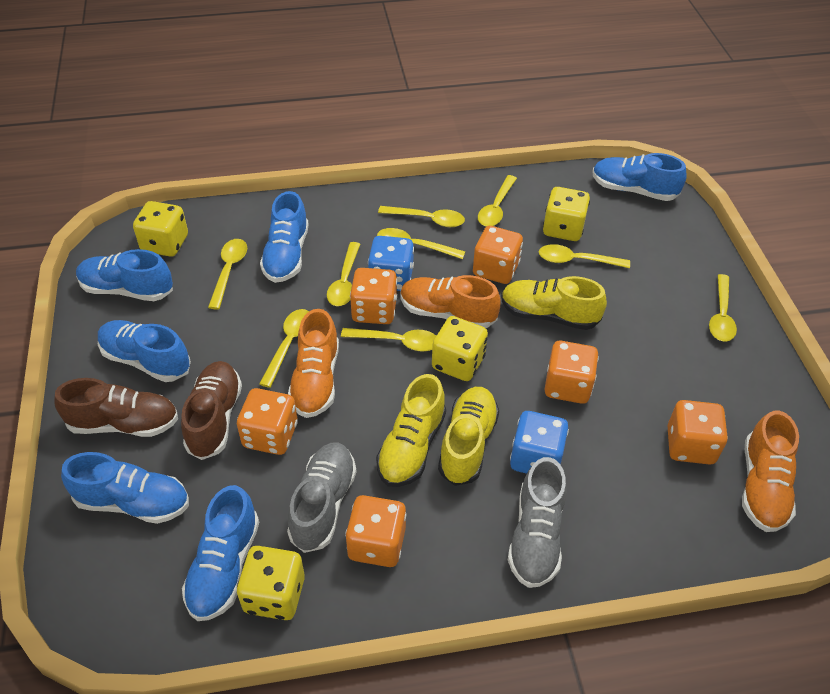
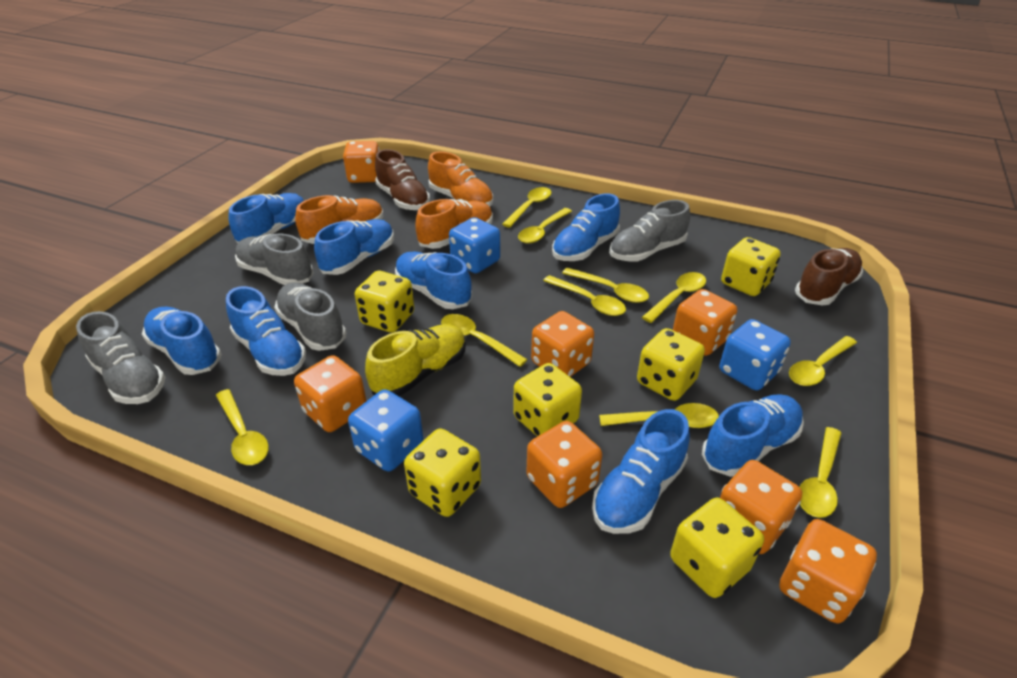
blue dice: 2 -> 3
blue shoe: 6 -> 8
grey shoe: 2 -> 4
orange dice: 6 -> 7
yellow dice: 4 -> 6
yellow shoe: 3 -> 1
yellow spoon: 9 -> 10

